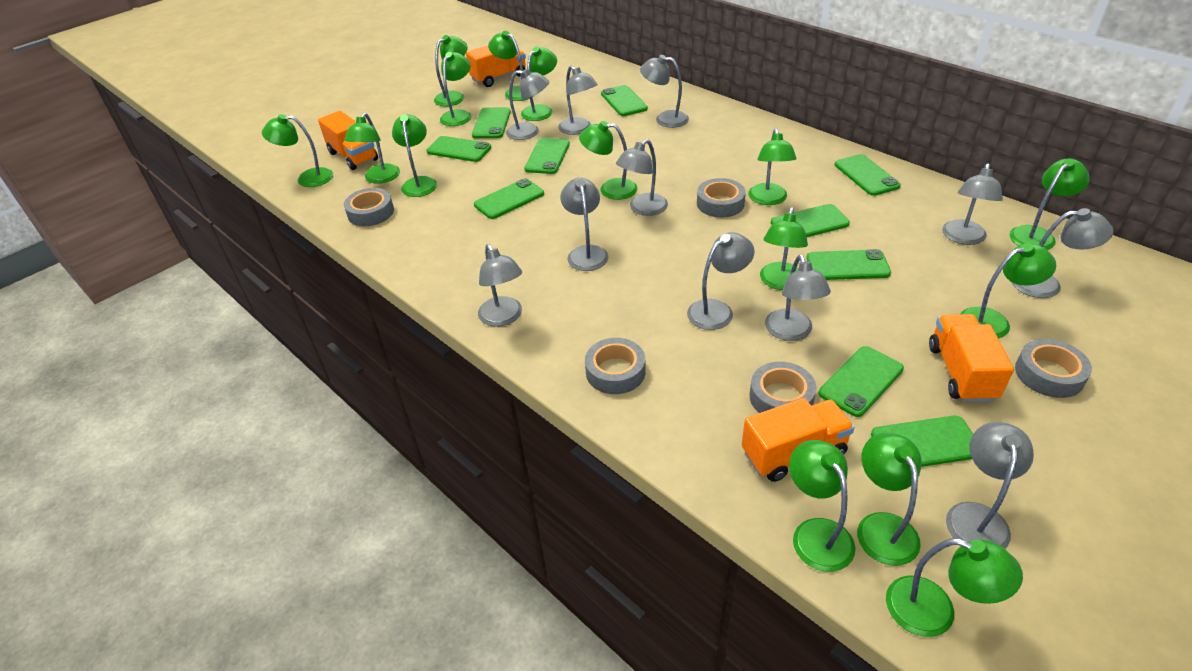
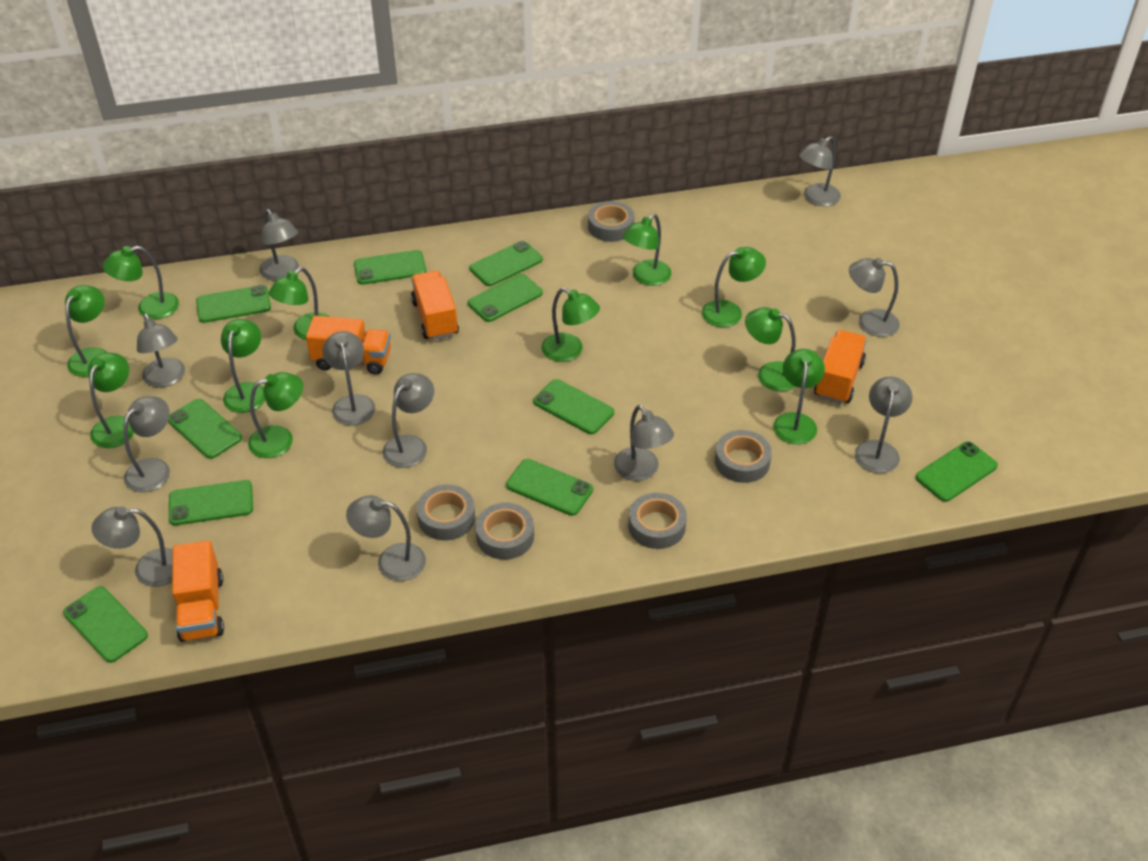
green lamp: 15 -> 11

